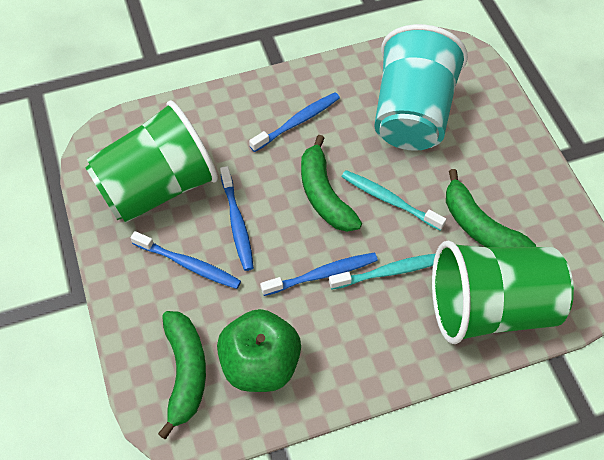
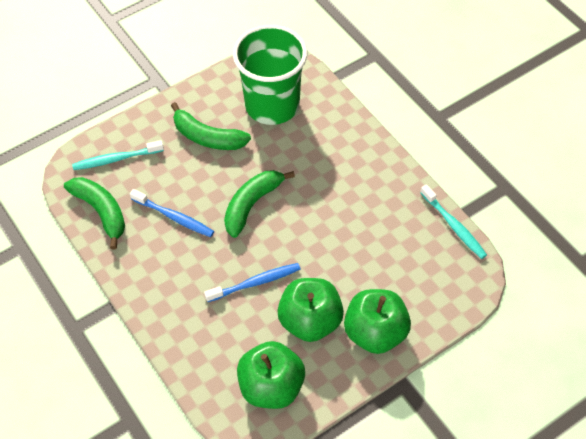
blue toothbrush: 4 -> 2
green apple: 1 -> 3
green cup: 2 -> 1
turquoise cup: 1 -> 0

